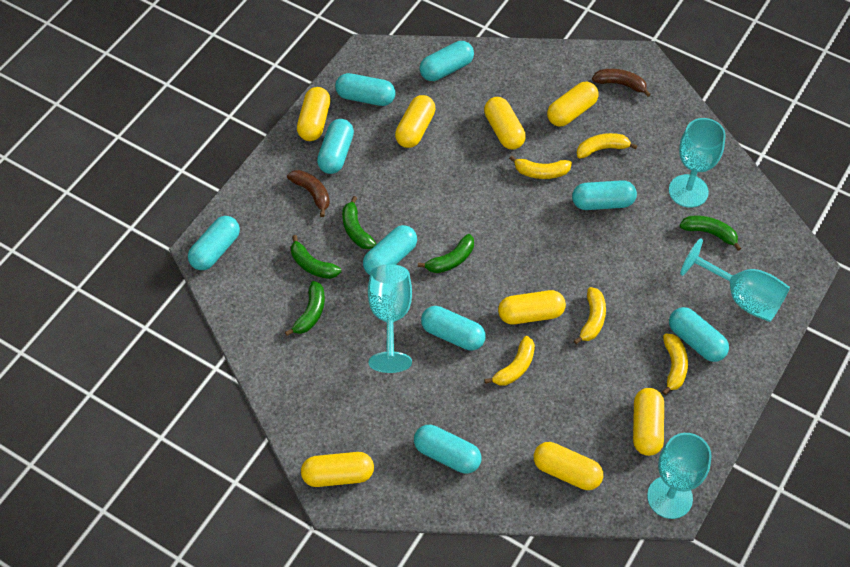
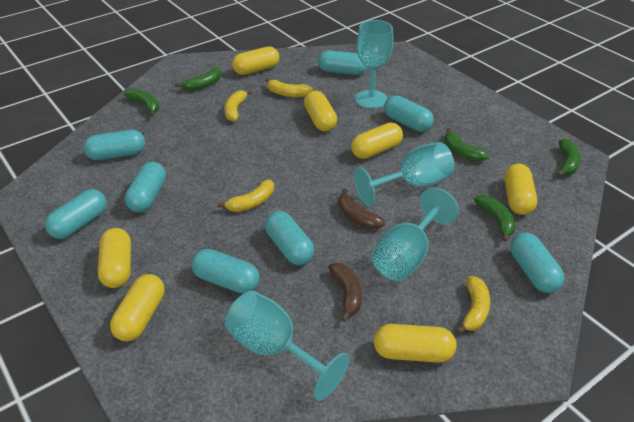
turquoise capsule: 9 -> 8
yellow banana: 5 -> 4
yellow capsule: 8 -> 7

